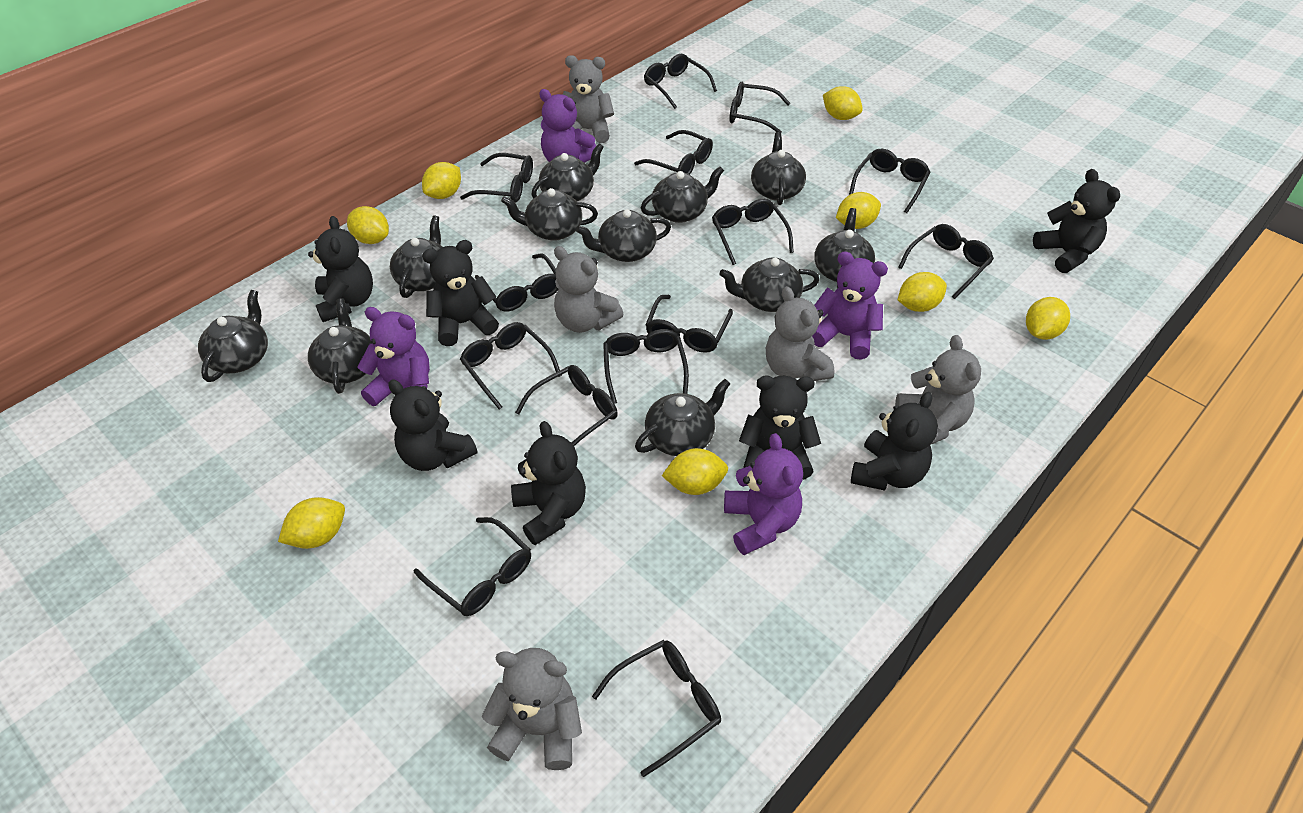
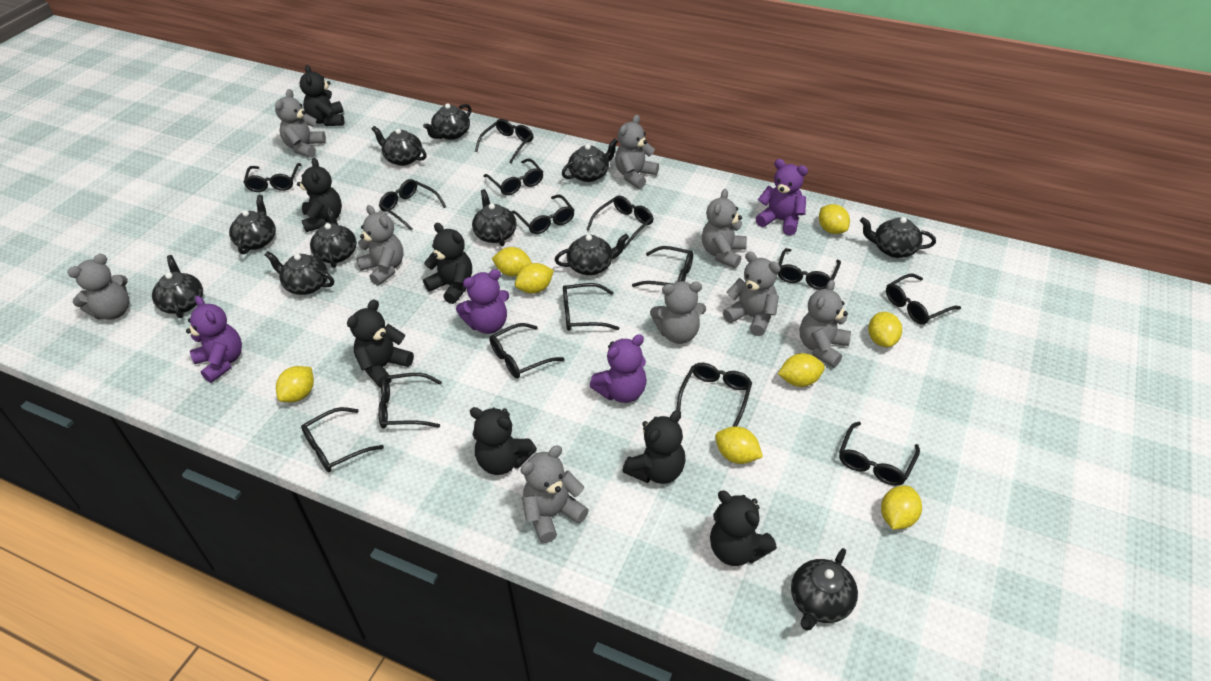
black glasses: 14 -> 15
grey teddy bear: 5 -> 9

